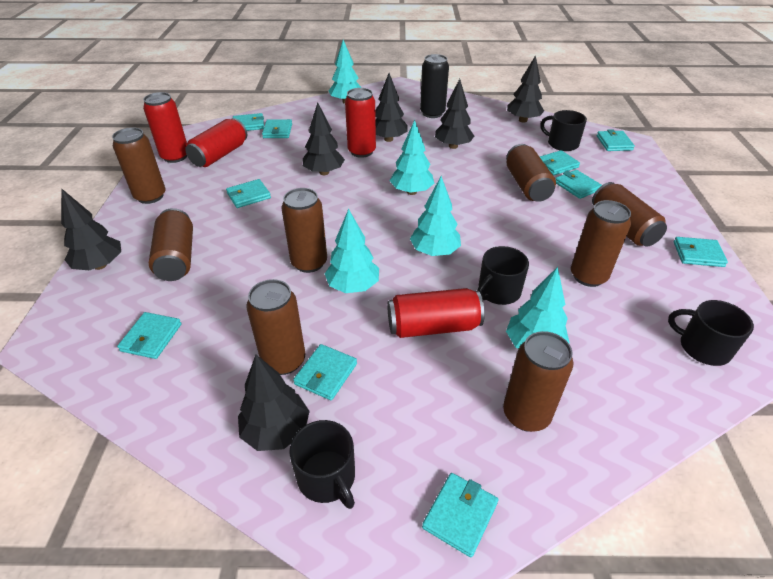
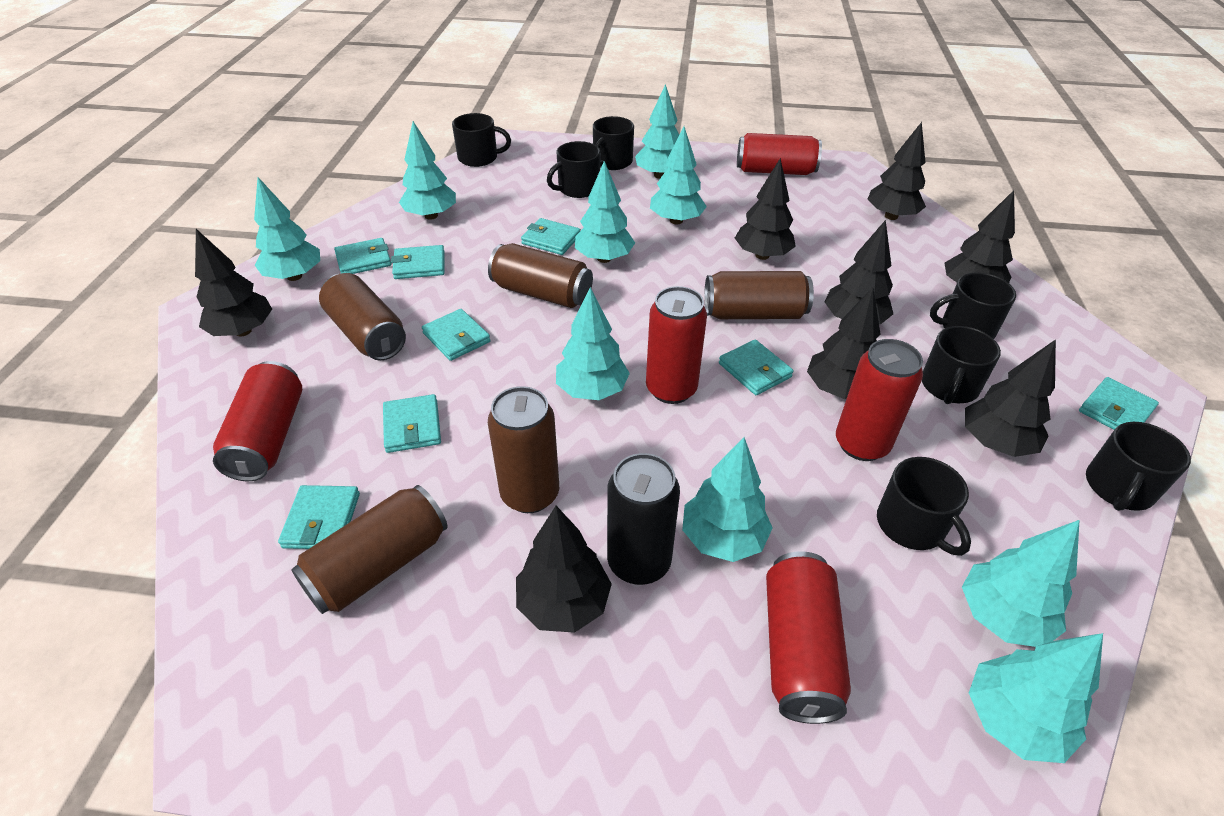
black mug: 4 -> 7
black tree: 6 -> 8
brown can: 8 -> 5
red can: 4 -> 5
turquoise tree: 5 -> 9
turquoise wallet: 10 -> 8

